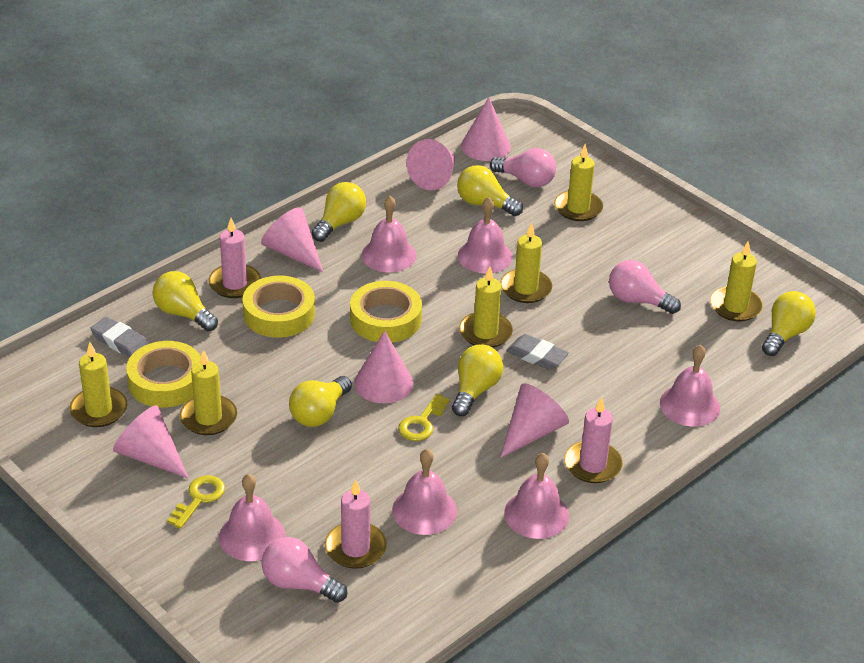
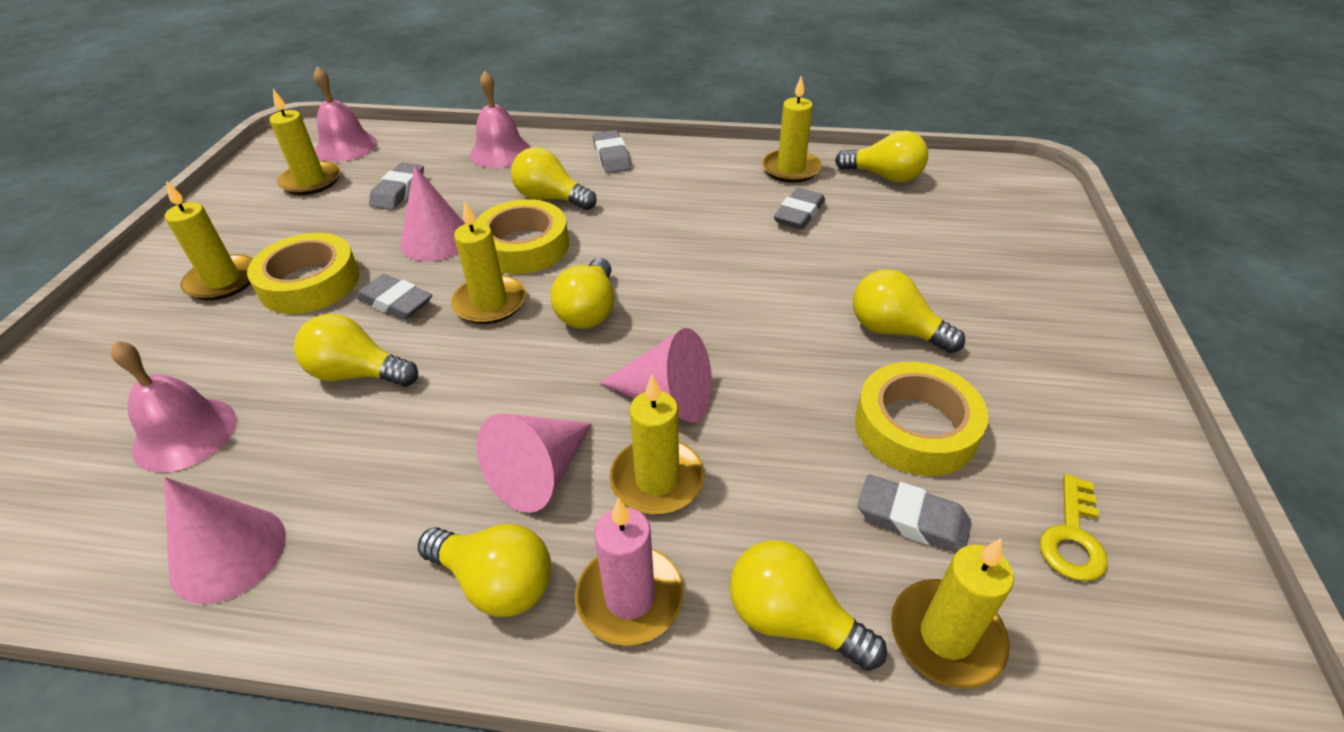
grey eraser: 2 -> 5
pink bell: 6 -> 3
pink candle: 3 -> 1
pink cone: 6 -> 4
pink light bulb: 3 -> 0
yellow key: 2 -> 1
yellow light bulb: 6 -> 7

